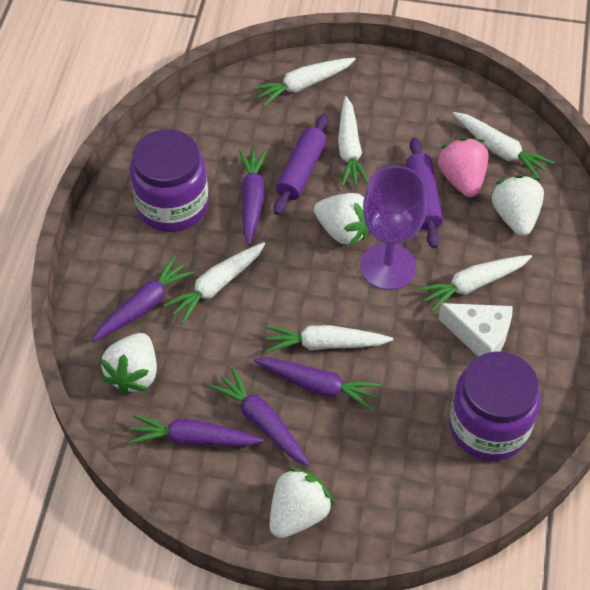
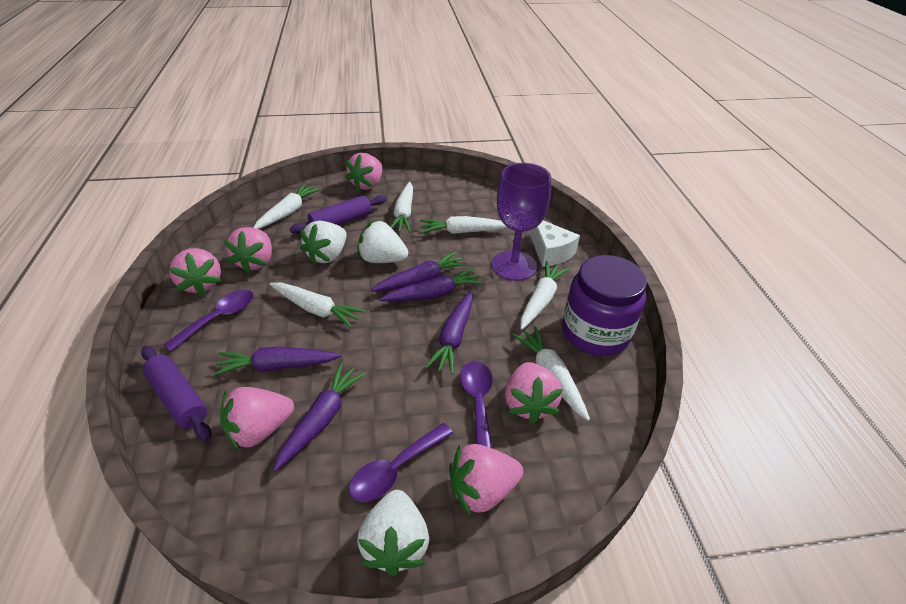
pink strawberry: 1 -> 6
purple jar: 2 -> 1
purple spoon: 0 -> 3
white strawberry: 4 -> 3

